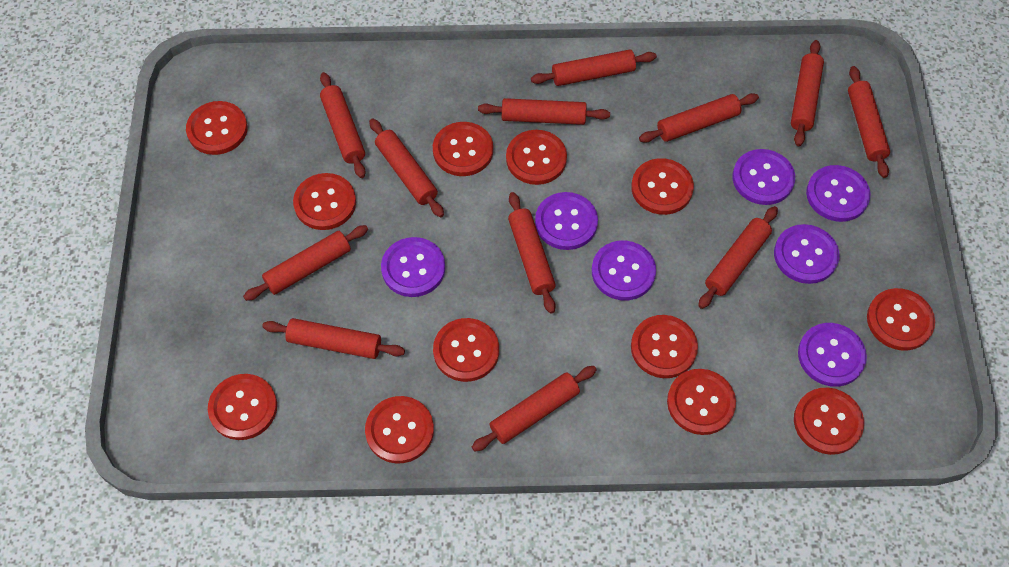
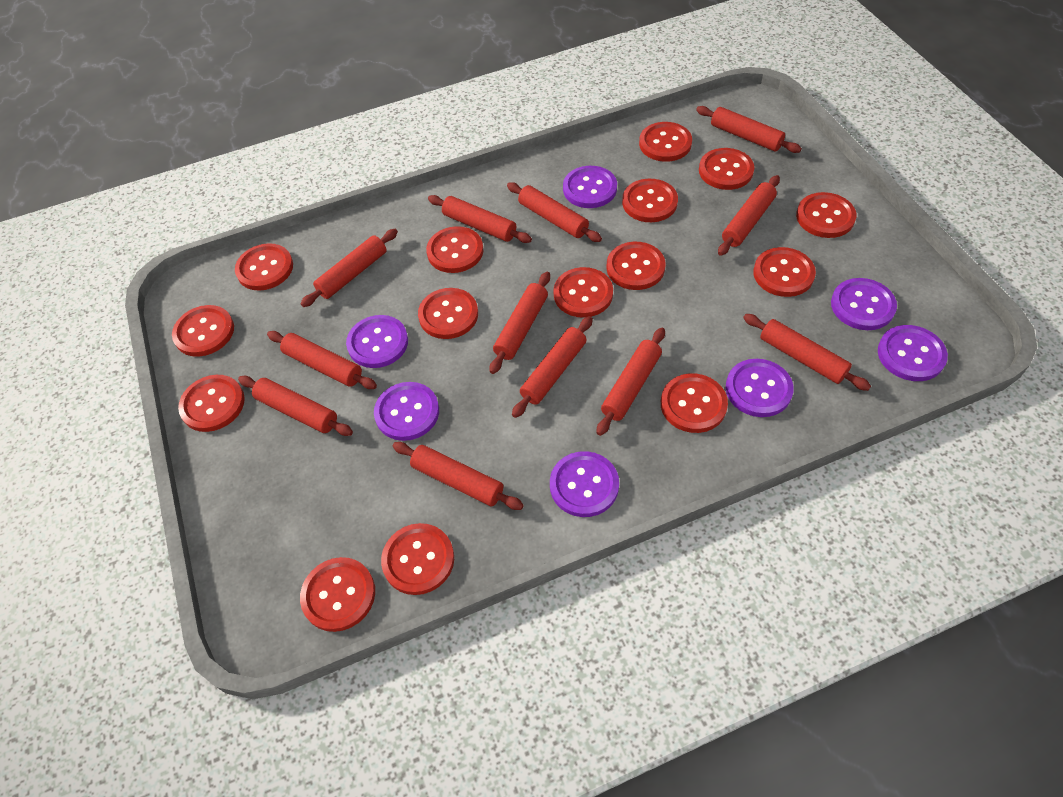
red button: 12 -> 15

